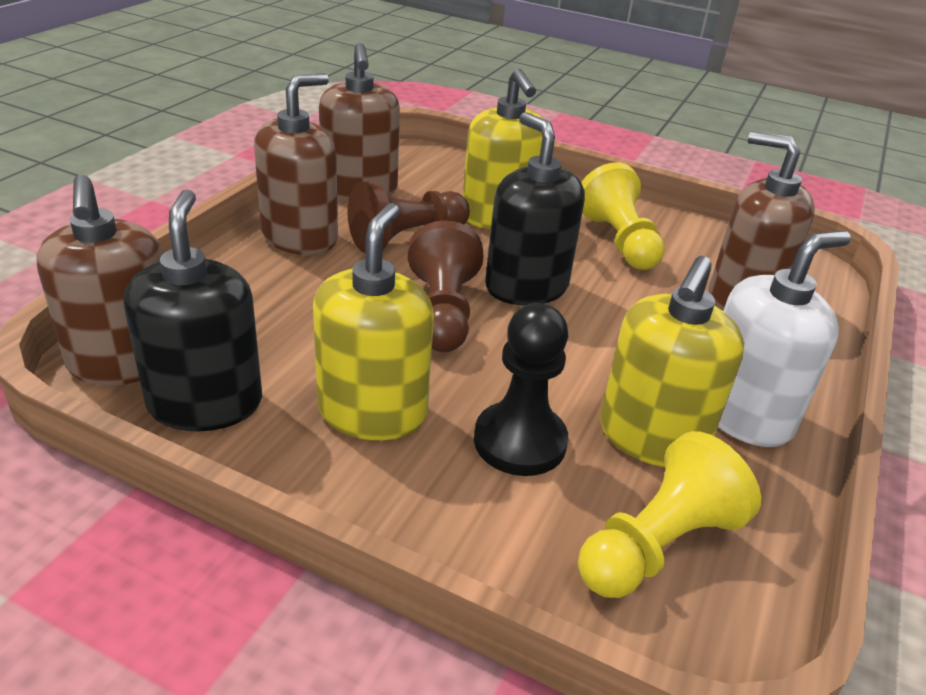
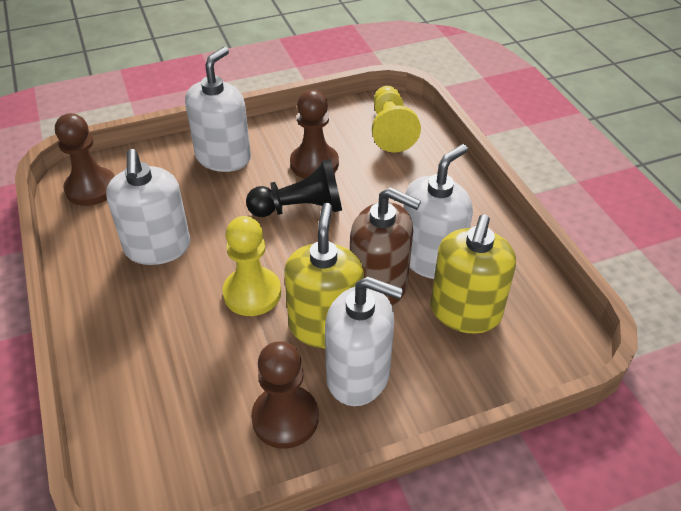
black soap dispenser: 2 -> 0
brown pawn: 2 -> 3
brown soap dispenser: 4 -> 1
white soap dispenser: 1 -> 4
yellow soap dispenser: 3 -> 2

